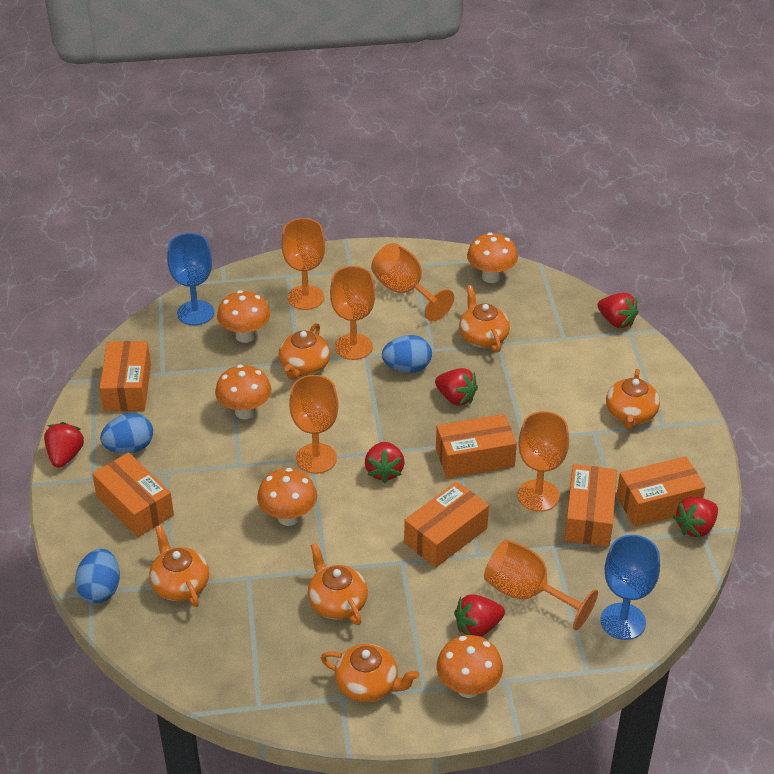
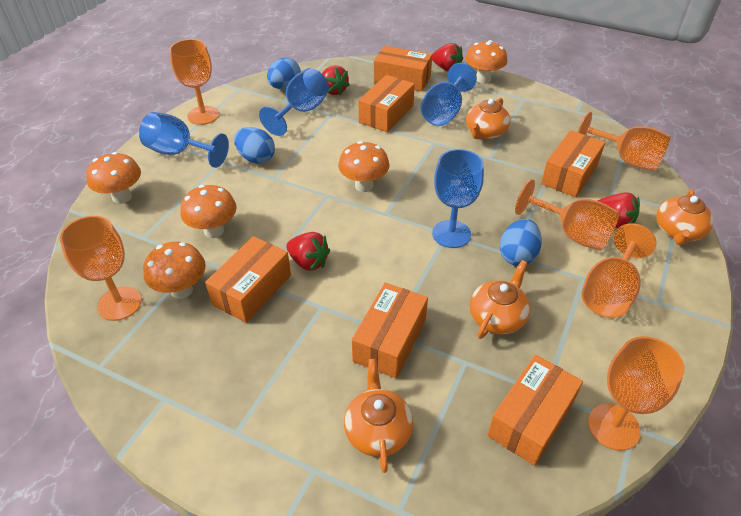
blue goblet: 2 -> 4
orange teapot: 6 -> 4
red strawberry: 6 -> 4

